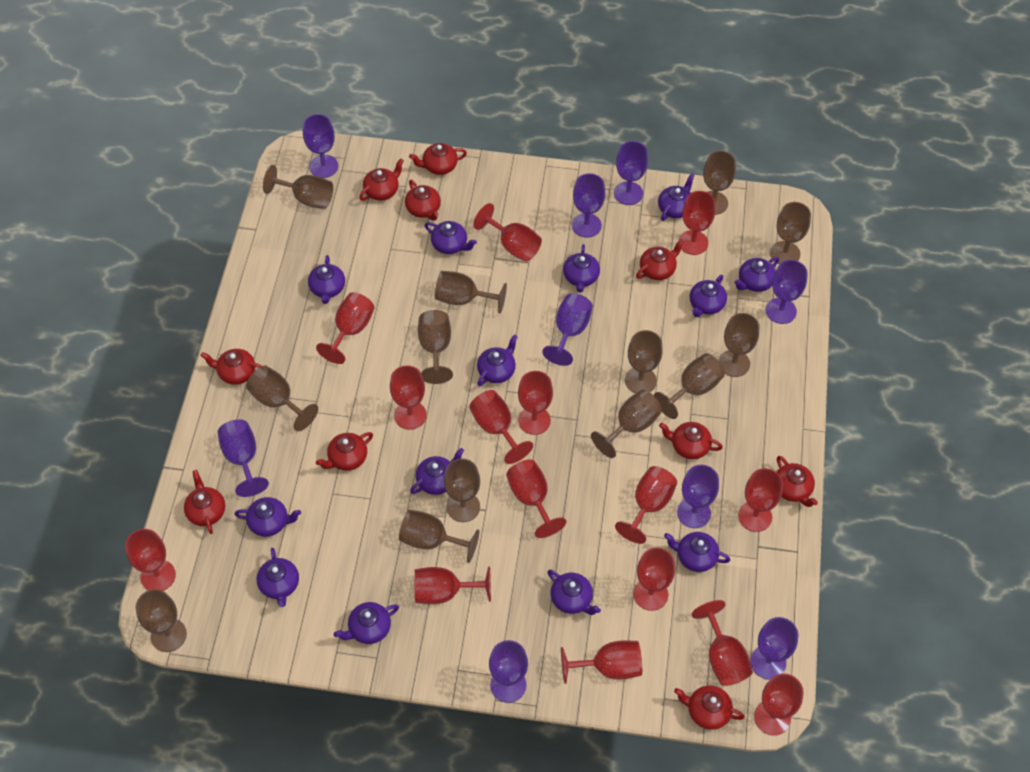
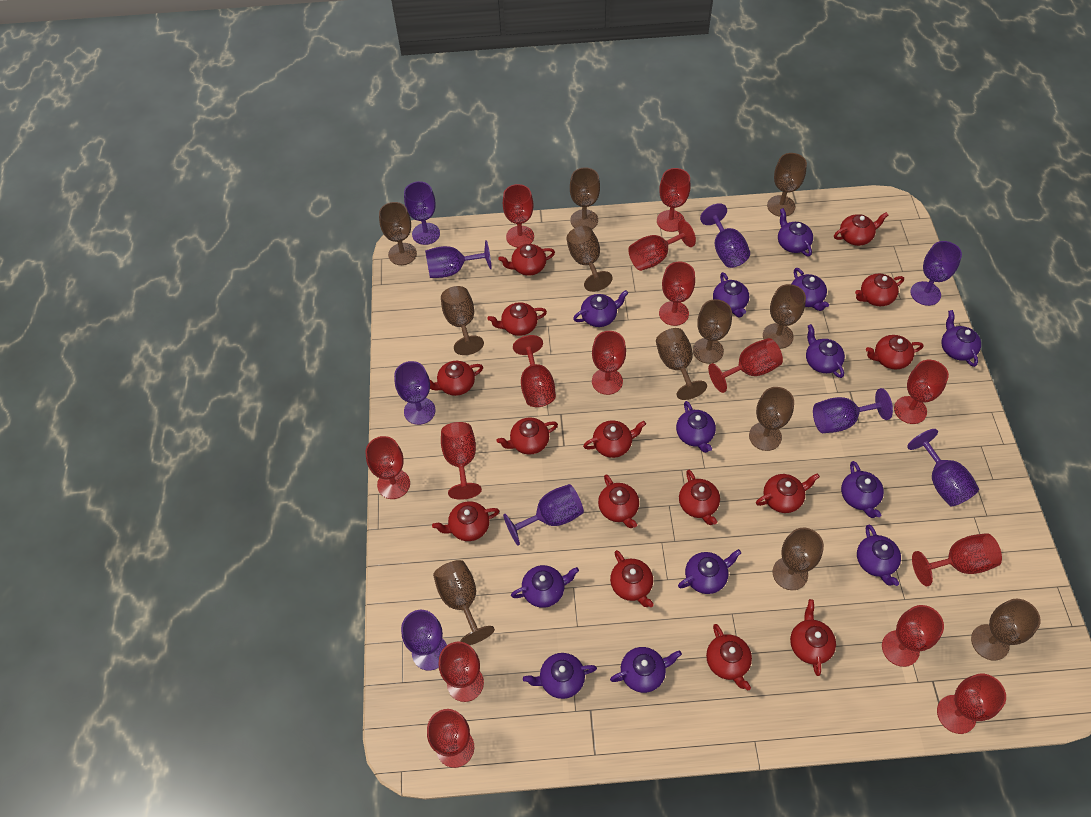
brown goblet: 13 -> 12
red teapot: 10 -> 15

